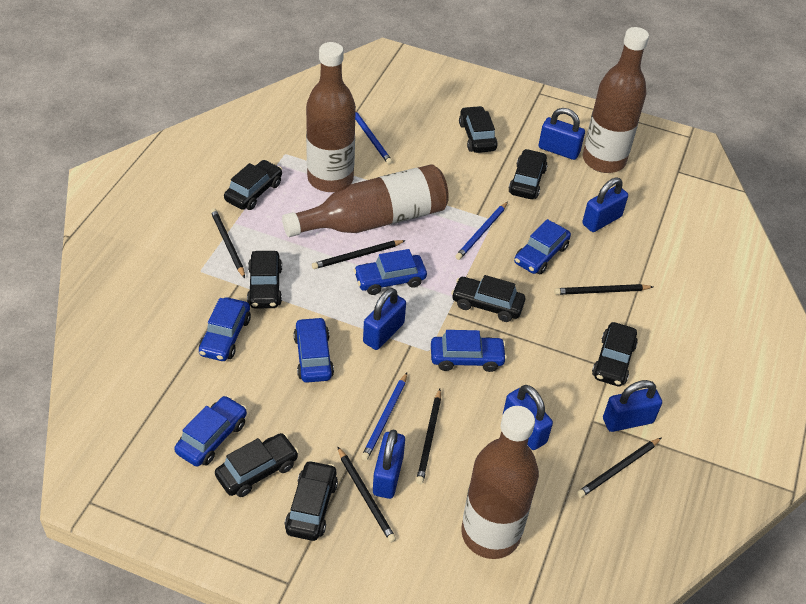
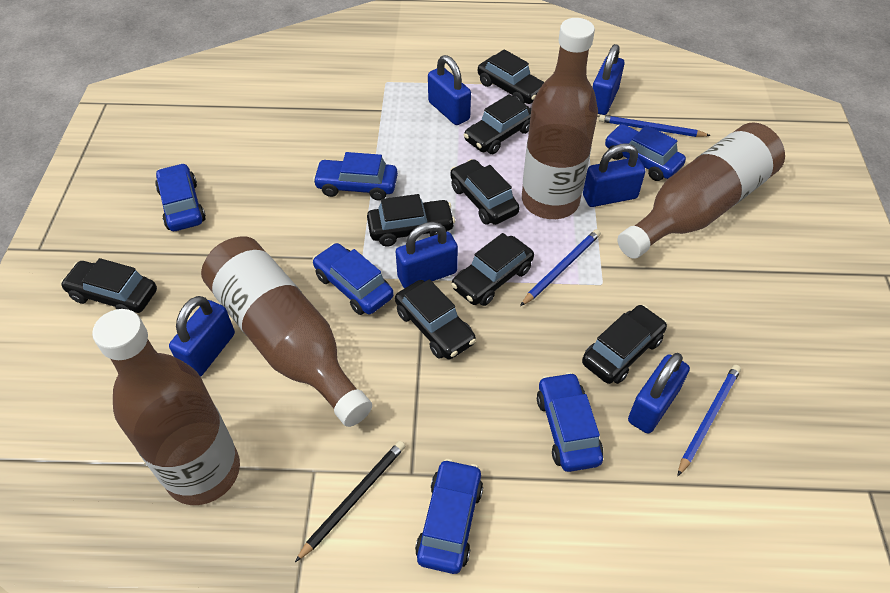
black pencil: 6 -> 1

